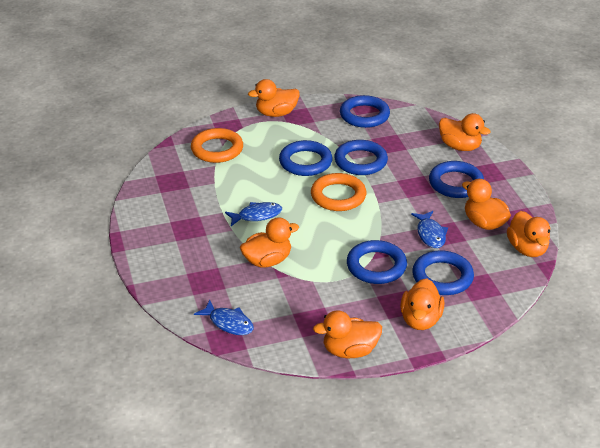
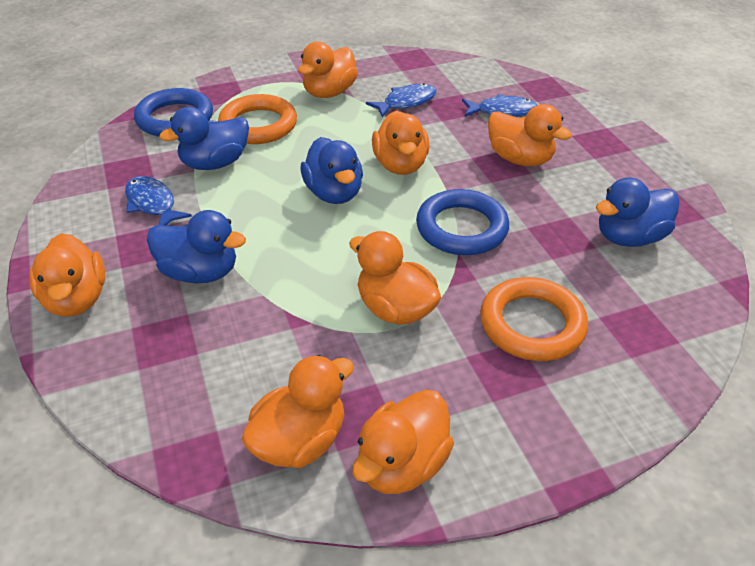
blue duck: 0 -> 4
blue ring: 6 -> 2

